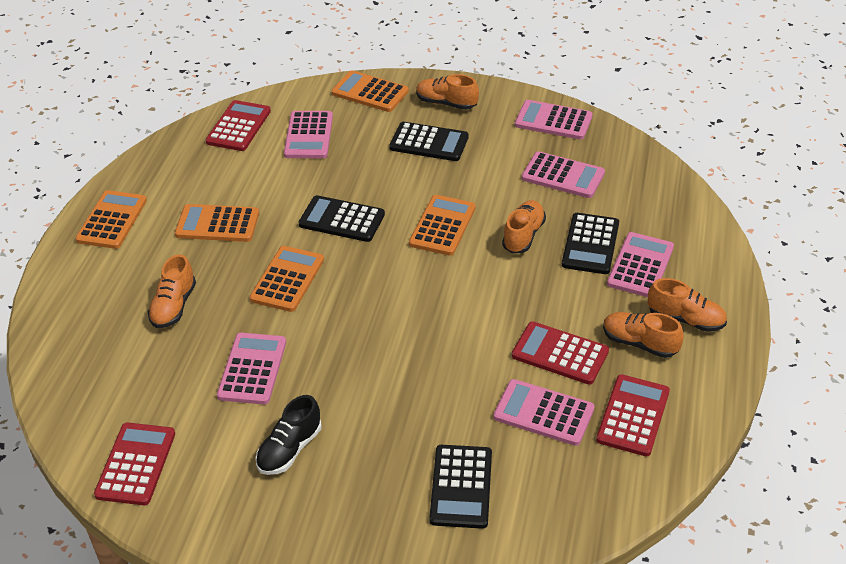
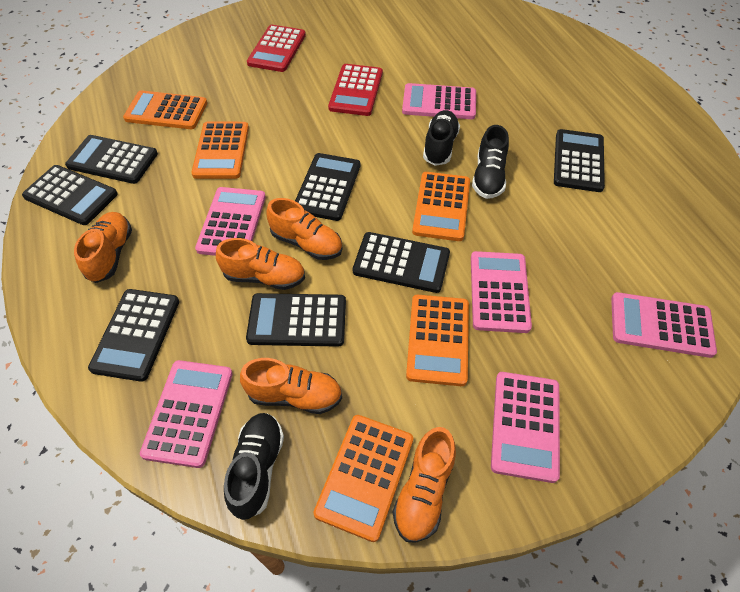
black calculator: 4 -> 7
black shoe: 1 -> 3
red calculator: 4 -> 2

